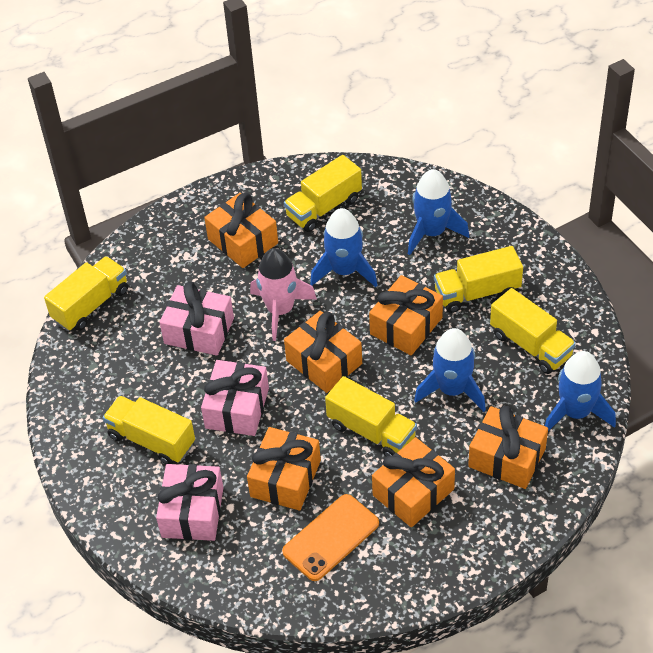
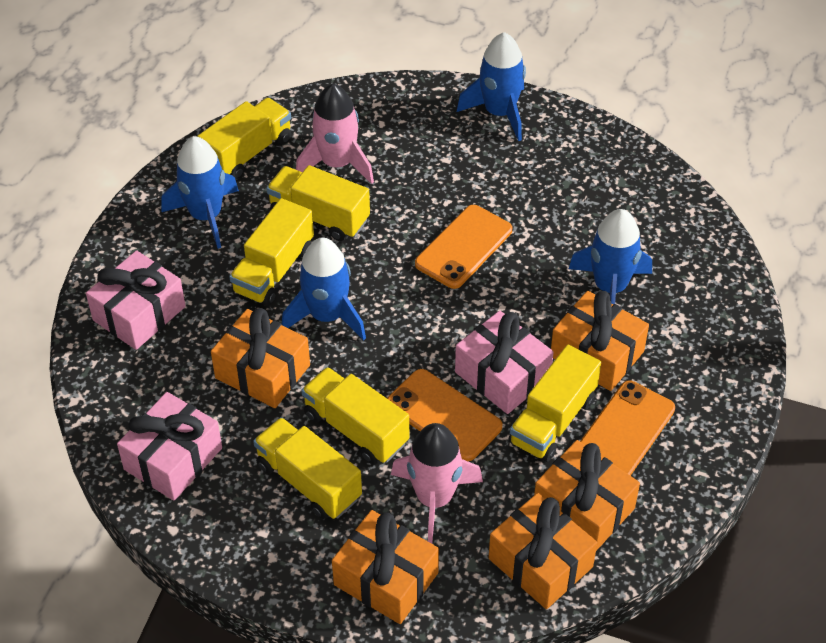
orange gift: 6 -> 5
orange phone: 1 -> 3
pink rocket: 1 -> 2

